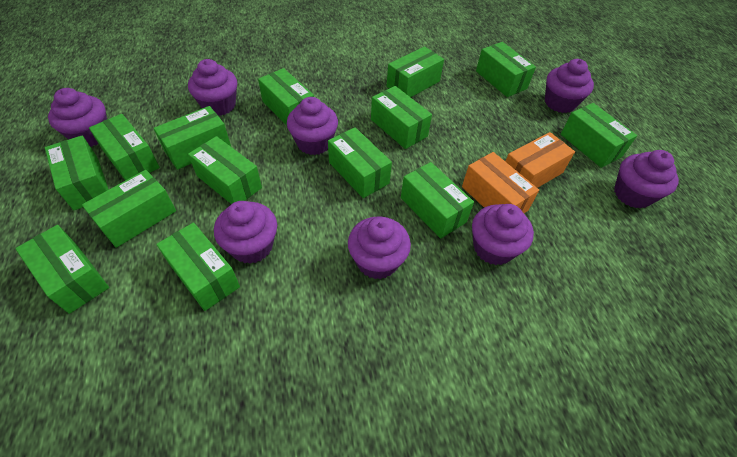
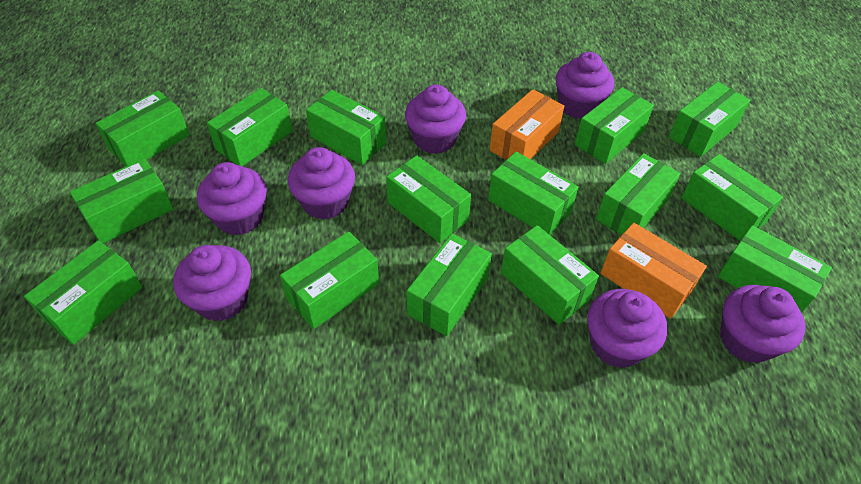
green box: 14 -> 15
purple cupcake: 8 -> 7

